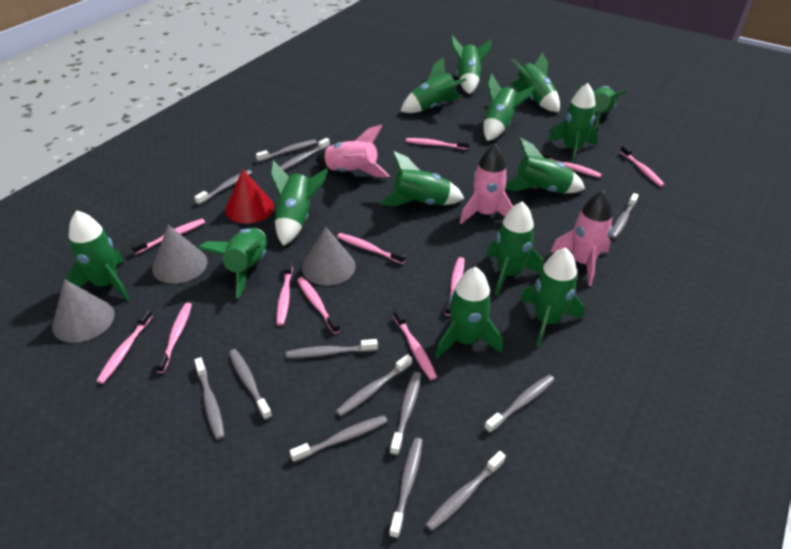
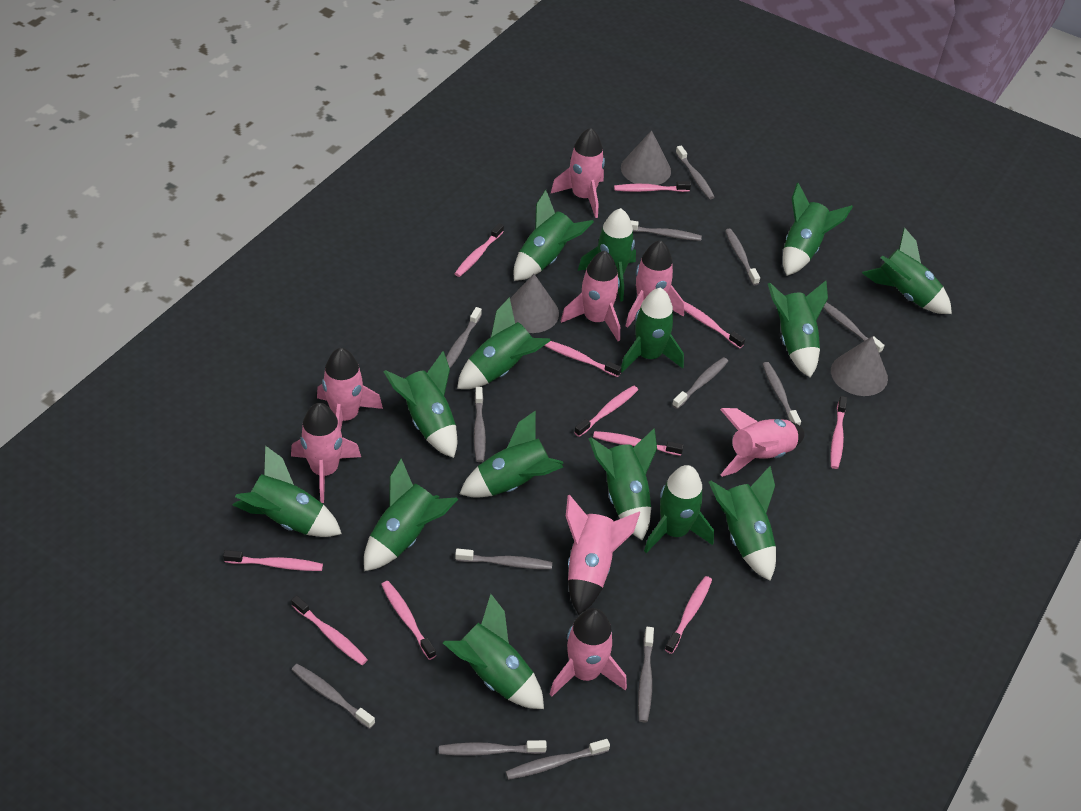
green rocket: 14 -> 15
pink rocket: 3 -> 8
red cone: 1 -> 0

